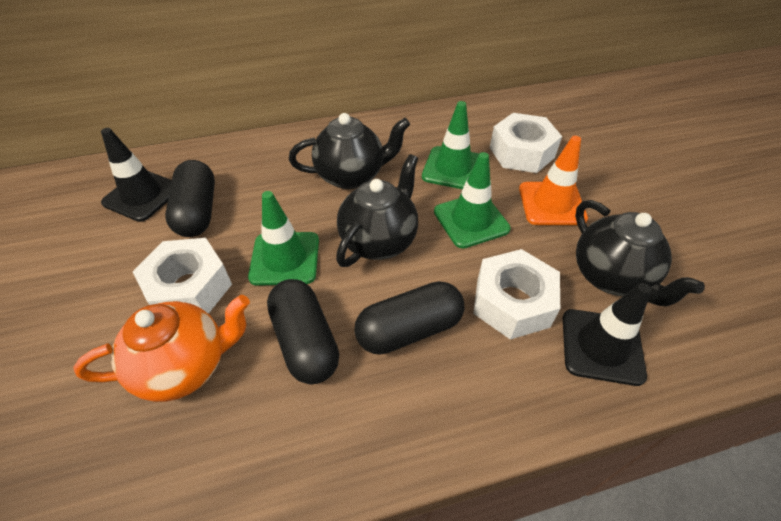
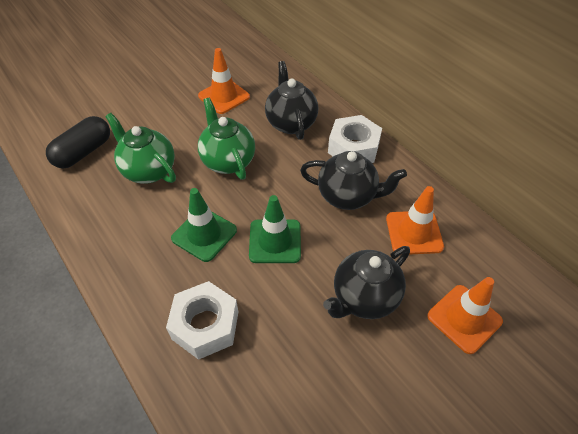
black capsule: 3 -> 1
black traffic cone: 2 -> 0
green teapot: 0 -> 2
green traffic cone: 3 -> 2
orange teapot: 1 -> 0
orange traffic cone: 1 -> 3
white nut: 3 -> 2

